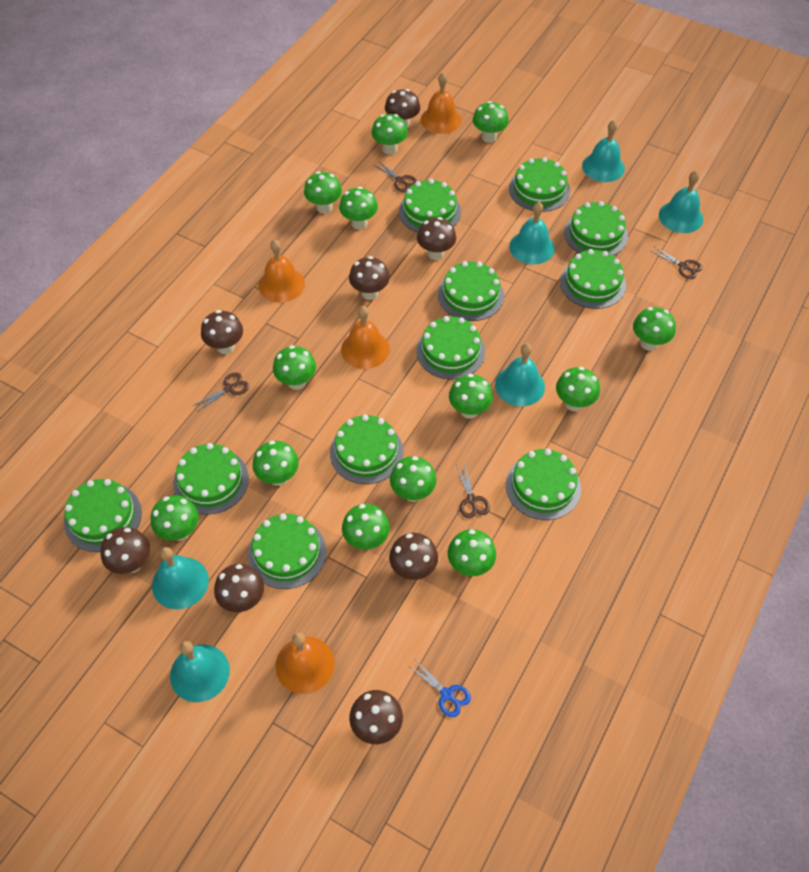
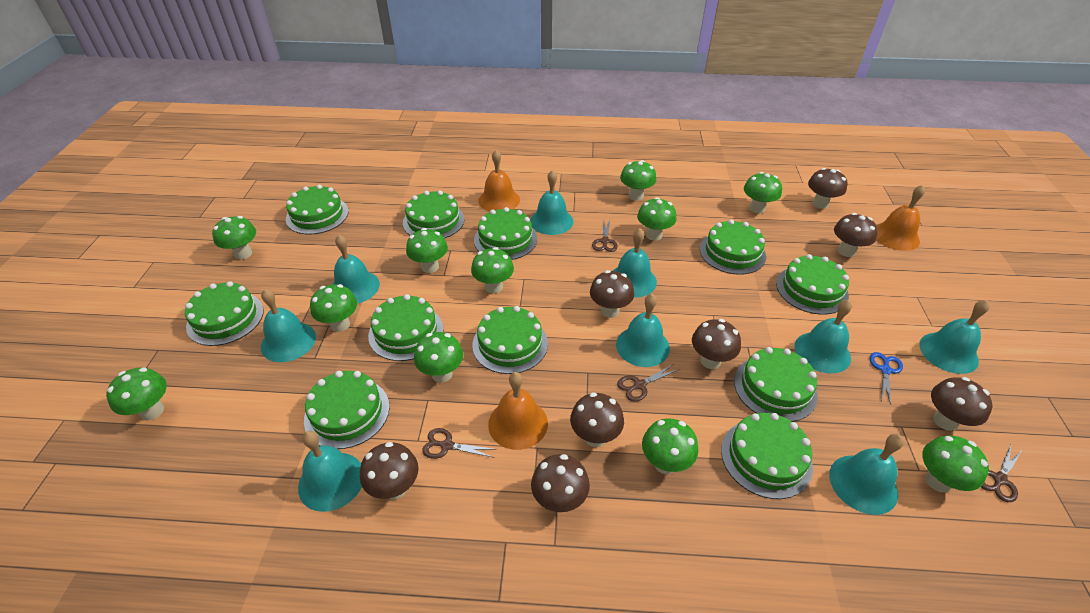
green mushroom: 13 -> 11
orange bell: 4 -> 3
turquoise bell: 6 -> 9

